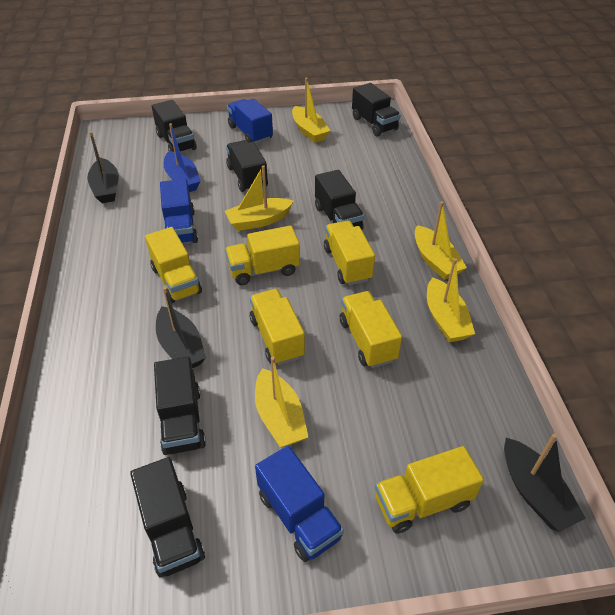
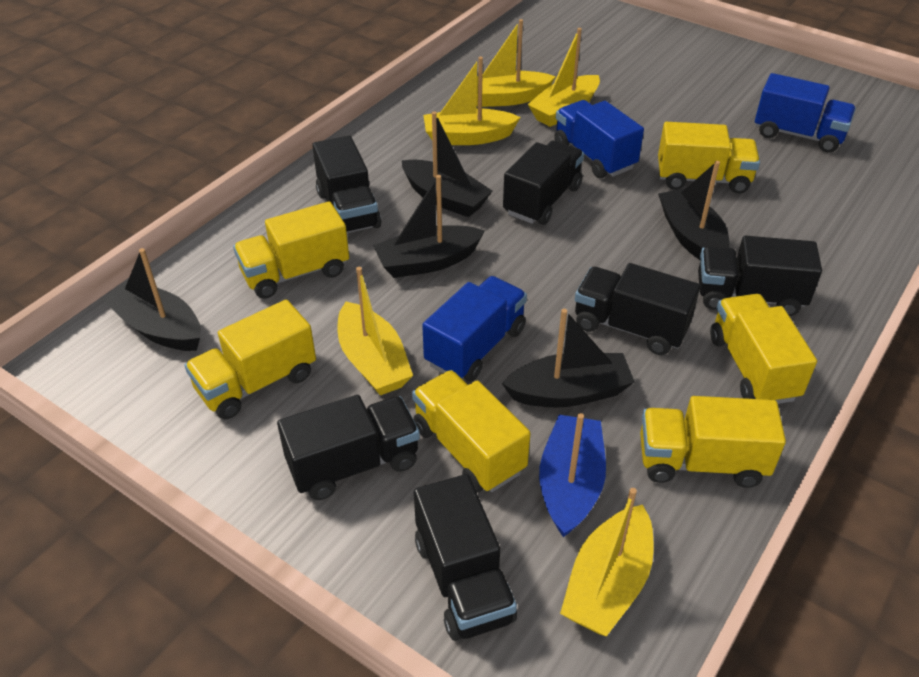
black boat: 3 -> 5

